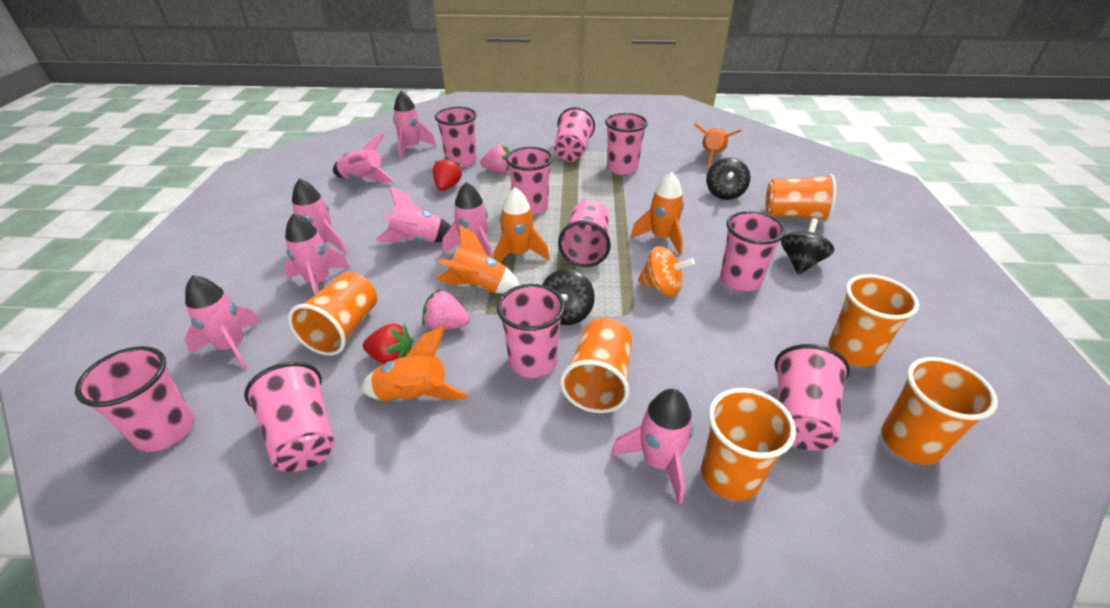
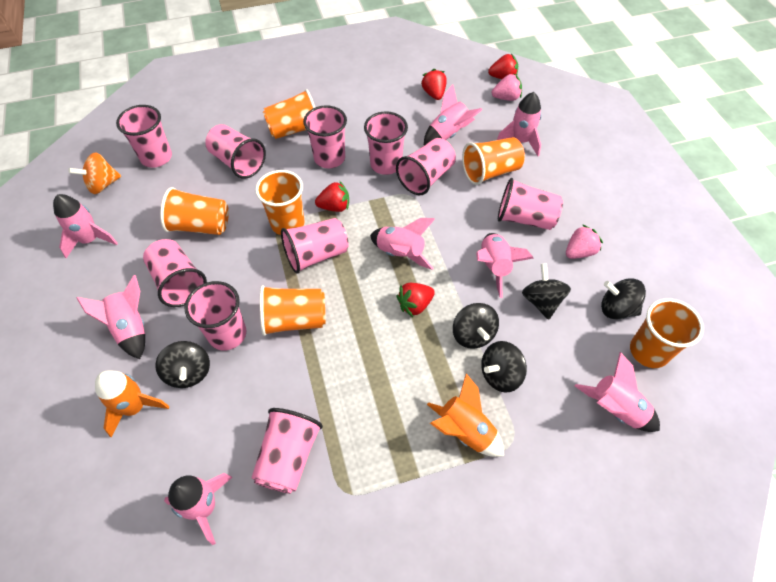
black spinning top: 3 -> 5
orange rocket: 5 -> 2
red strawberry: 2 -> 4

